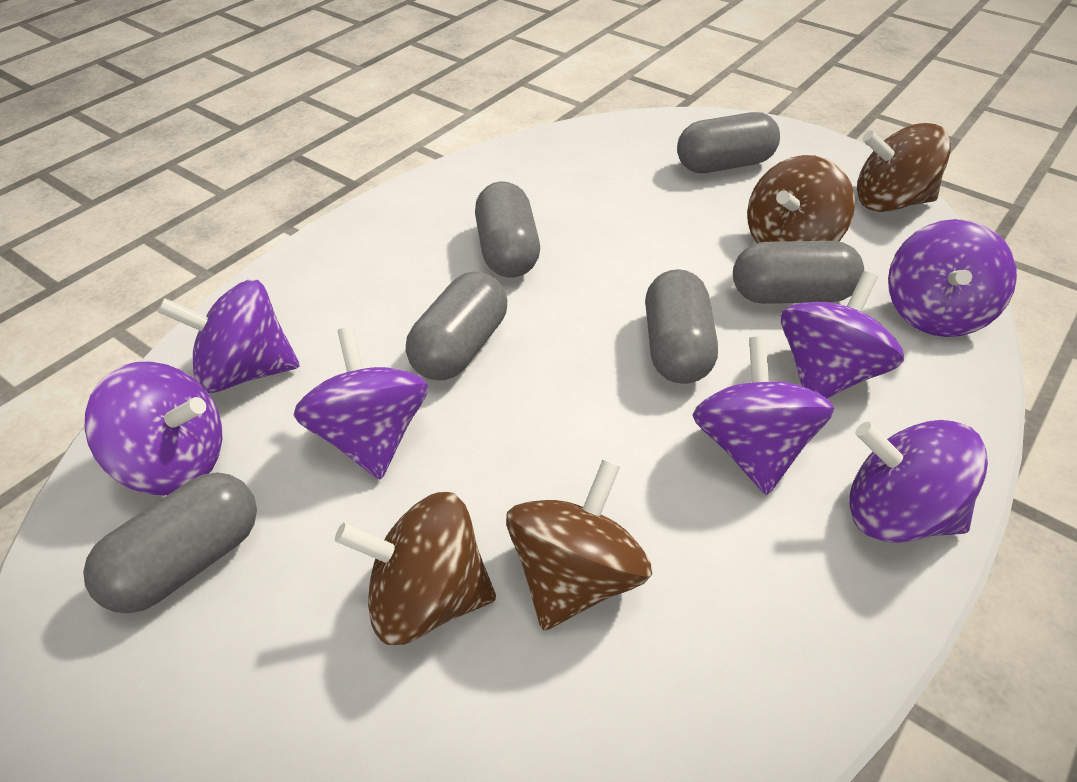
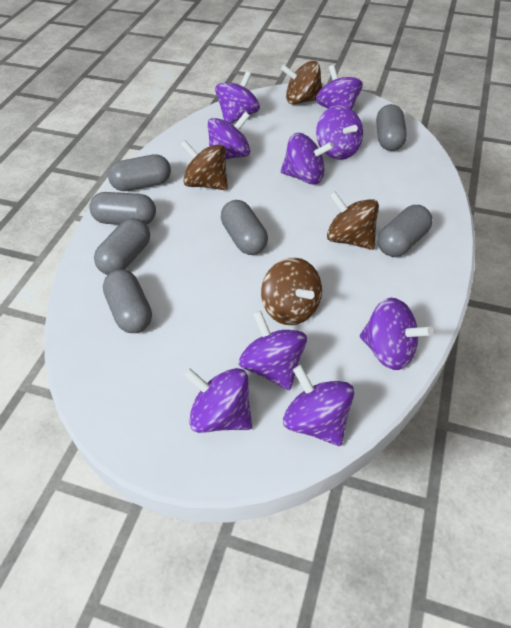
grey capsule: 6 -> 7
purple spinning top: 7 -> 9

